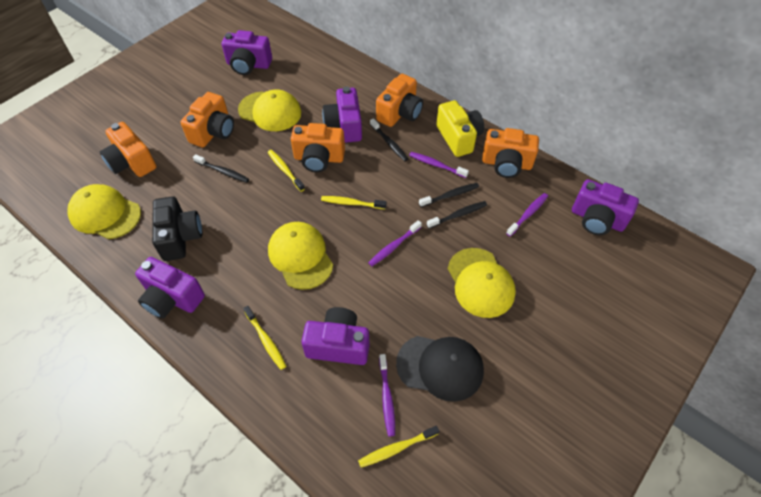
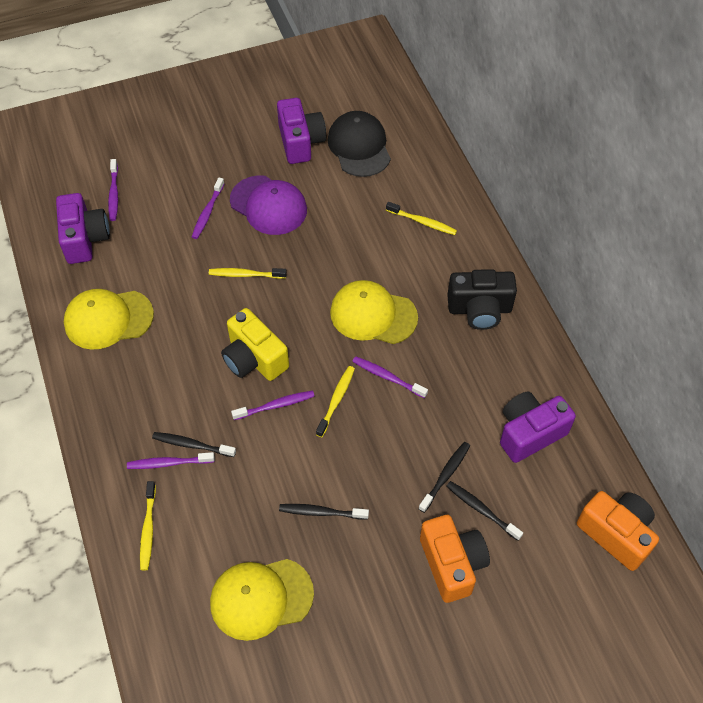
orange camera: 5 -> 2
purple camera: 5 -> 3
purple cap: 0 -> 1
purple toothbrush: 4 -> 5
yellow cap: 4 -> 3

